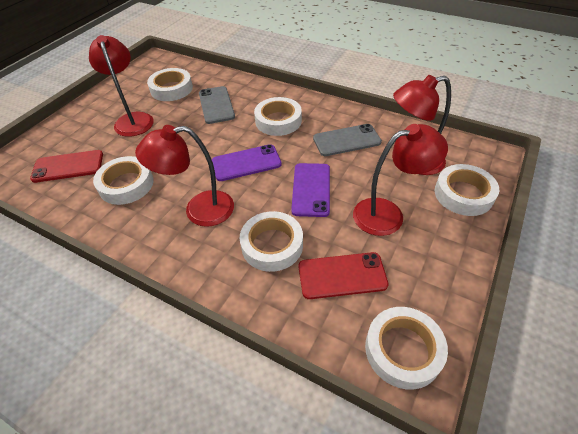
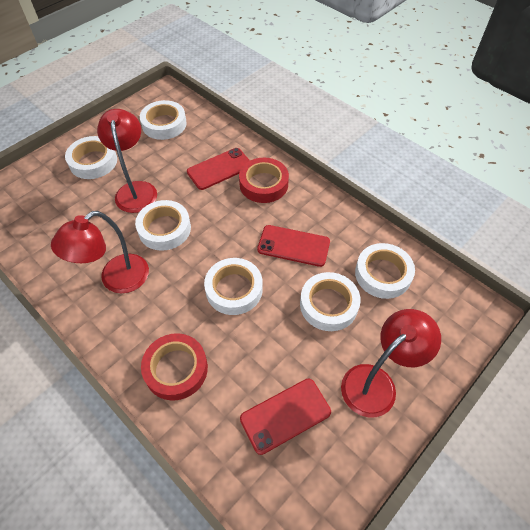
grey phone: 2 -> 0
purple phone: 2 -> 0
red lamp: 4 -> 3
red phone: 2 -> 3
red tape: 0 -> 2

